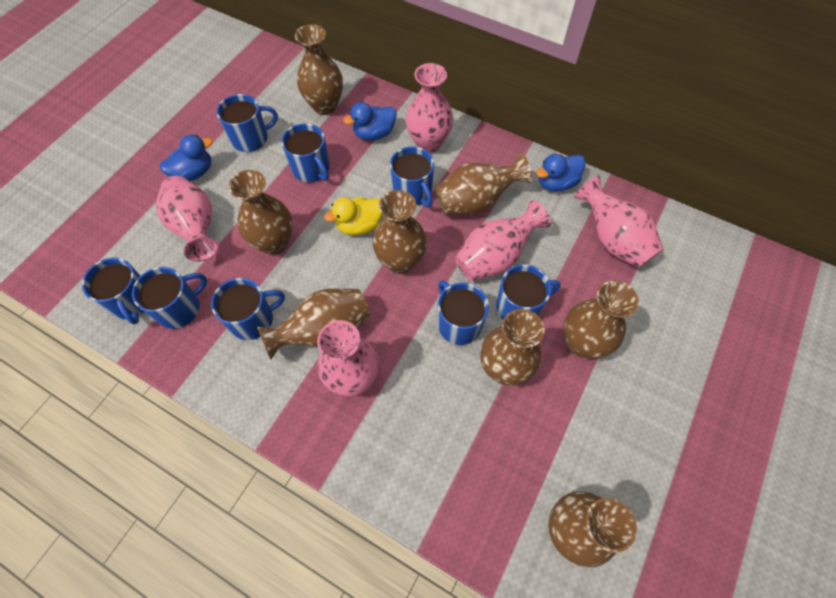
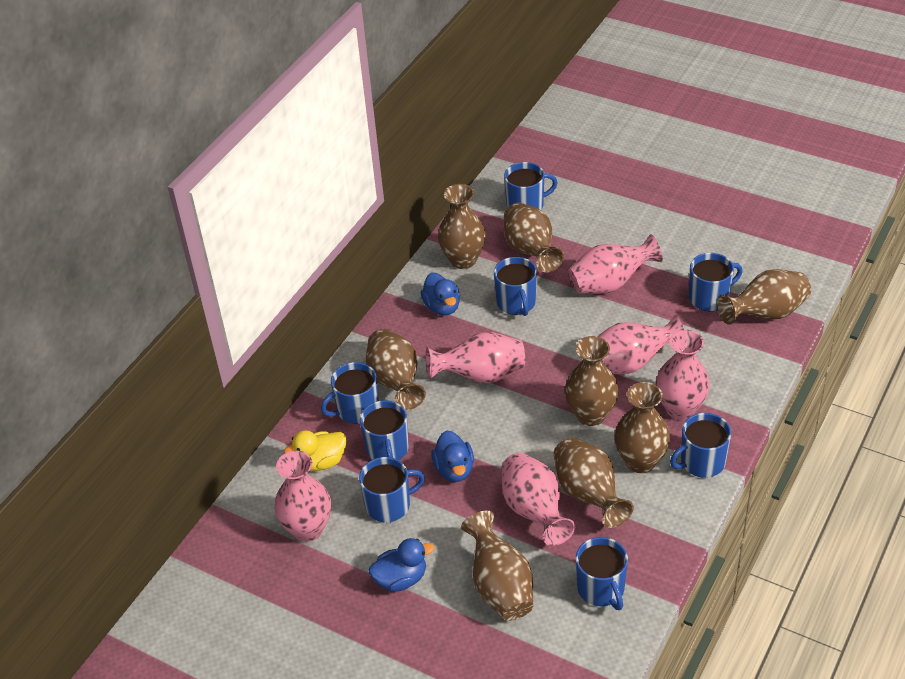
pink vase: 5 -> 6

